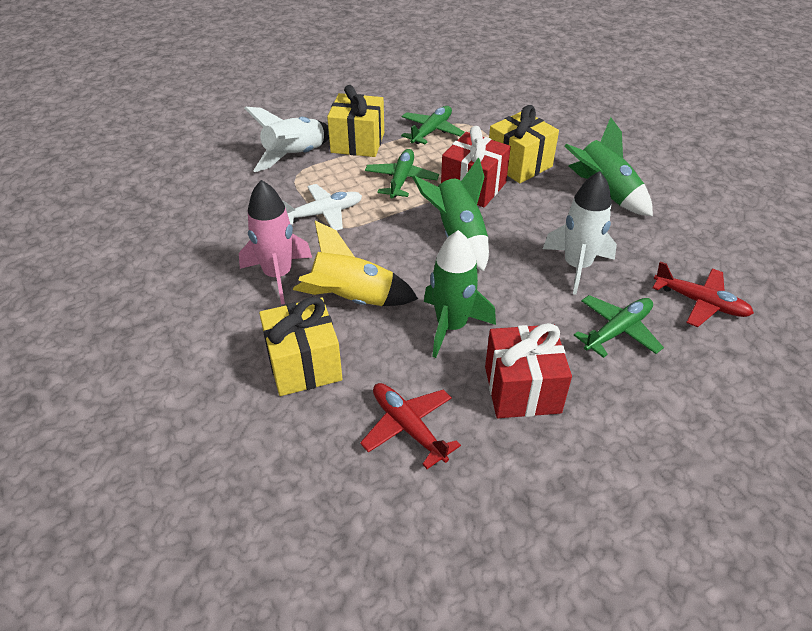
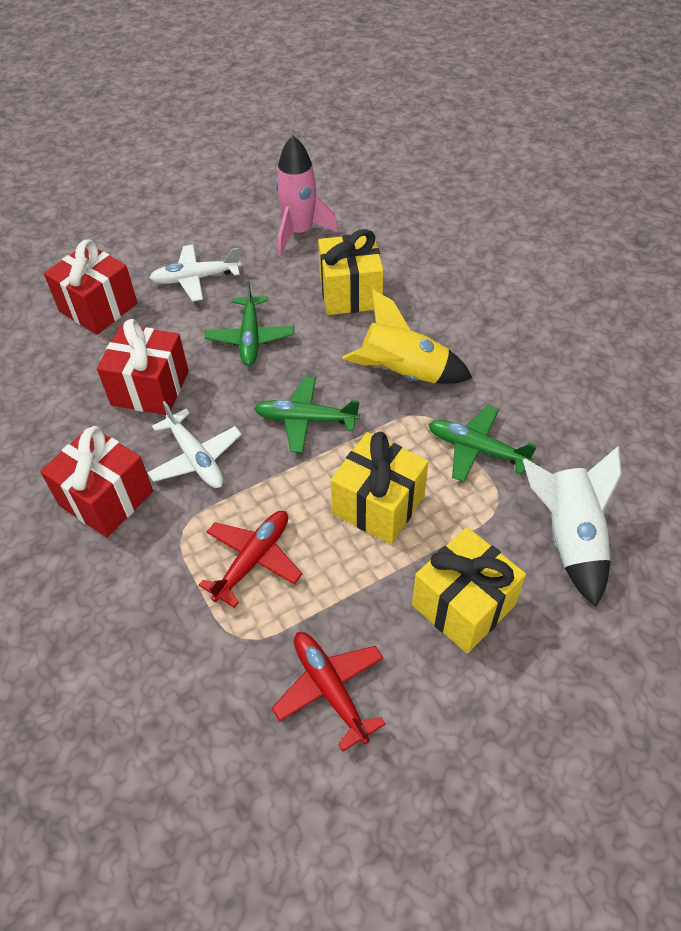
green rocket: 3 -> 0
red gift: 2 -> 3
white plane: 1 -> 2
white rocket: 2 -> 1

